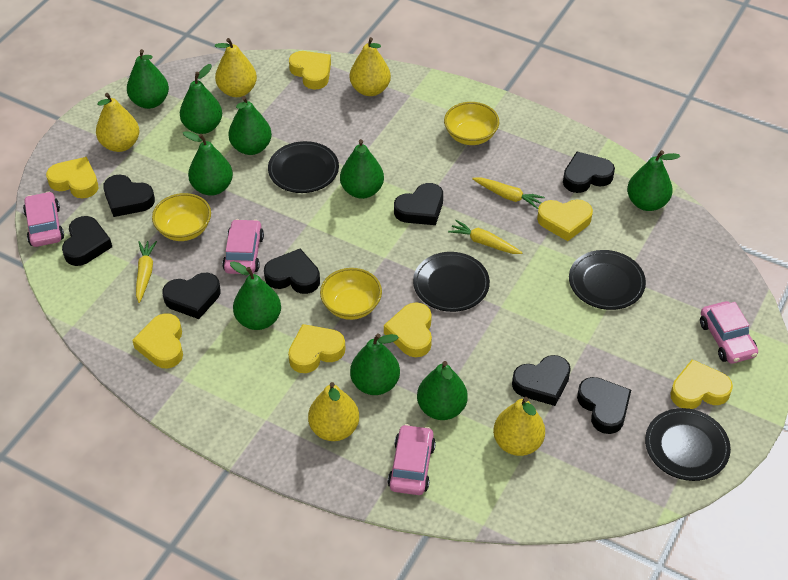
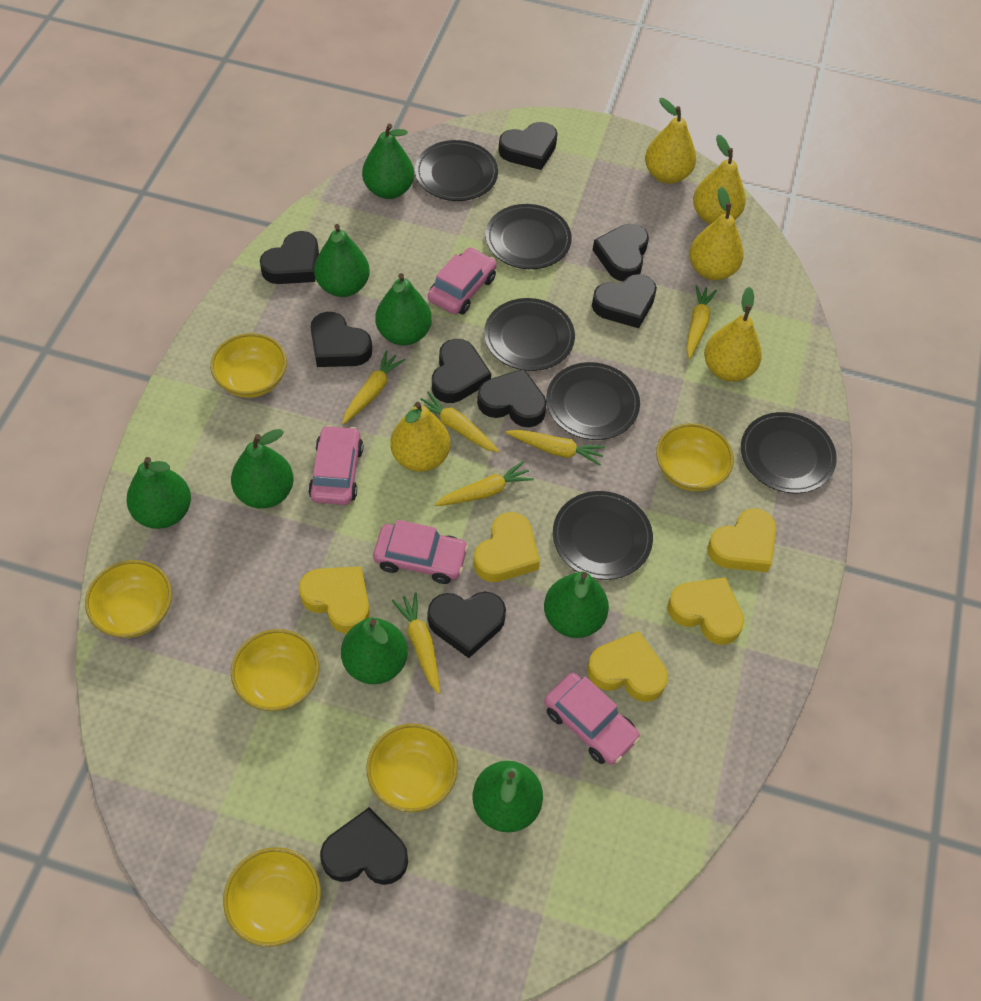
black heart: 8 -> 9
black plate: 4 -> 6
green pear: 9 -> 8
yellow bowl: 3 -> 6
yellow carrot: 3 -> 6
yellow heart: 7 -> 5

